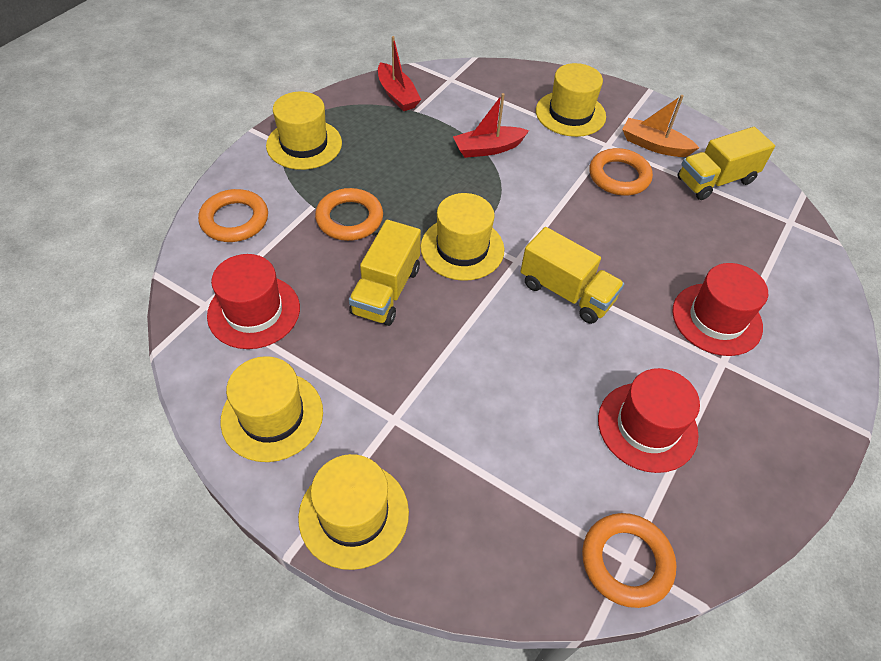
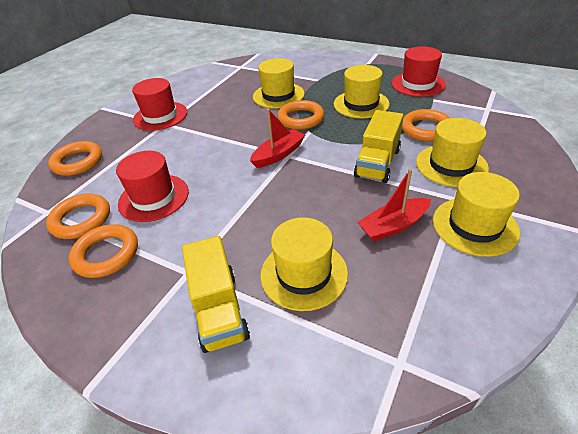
orange boat: 1 -> 0
orange ring: 4 -> 5
yellow truck: 3 -> 2

